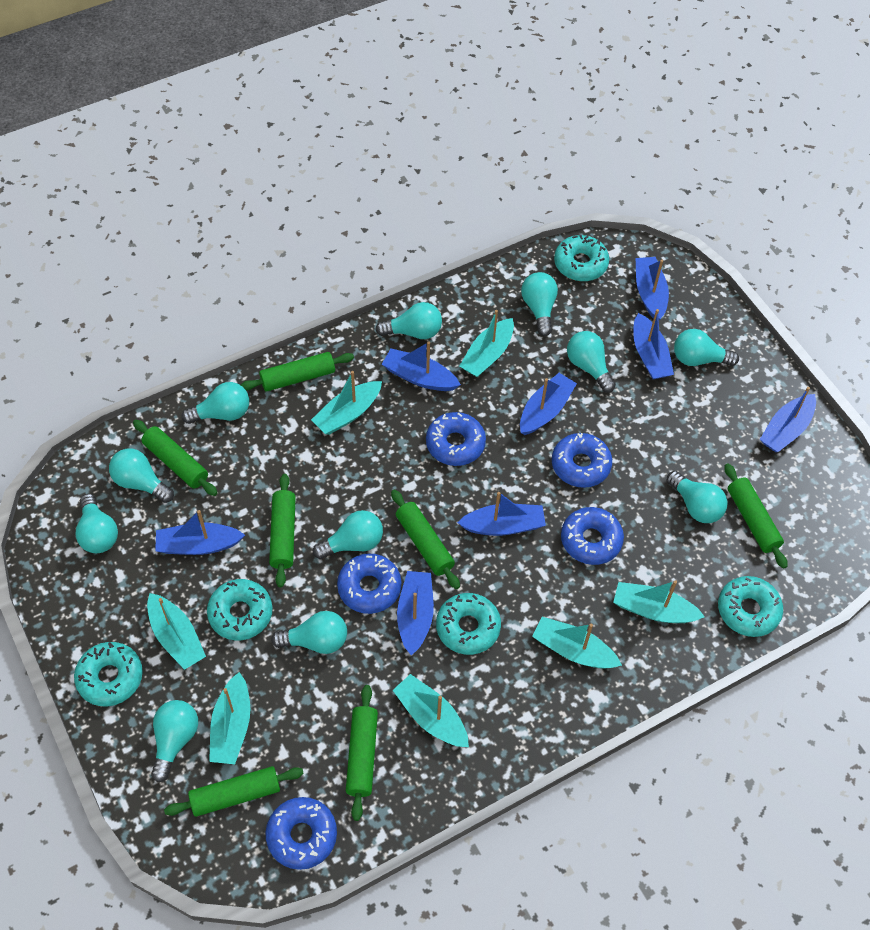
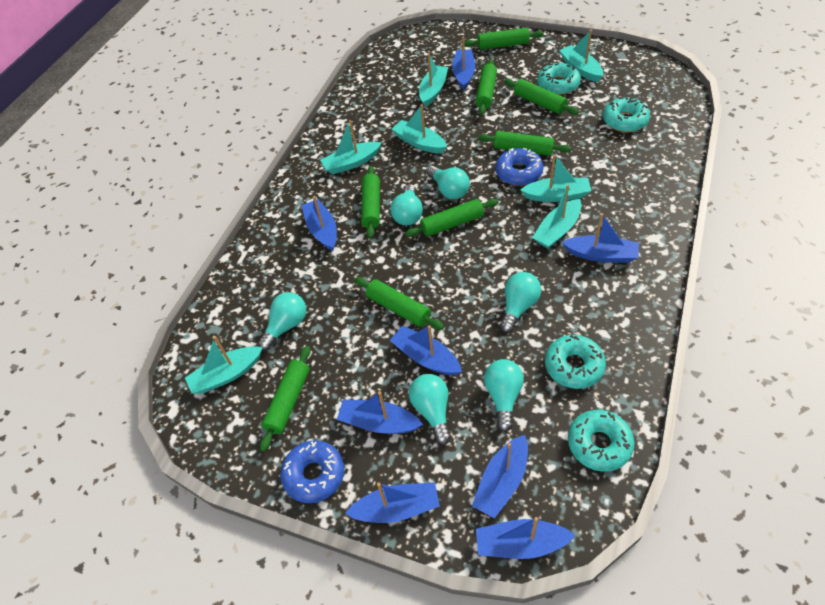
blue donut: 5 -> 2
green rolling pin: 7 -> 8
turquoise donut: 5 -> 4
turquoise light bulb: 11 -> 6

